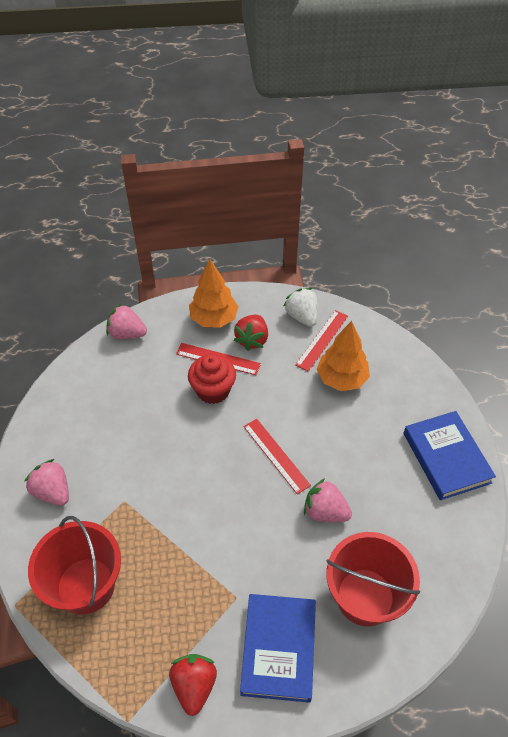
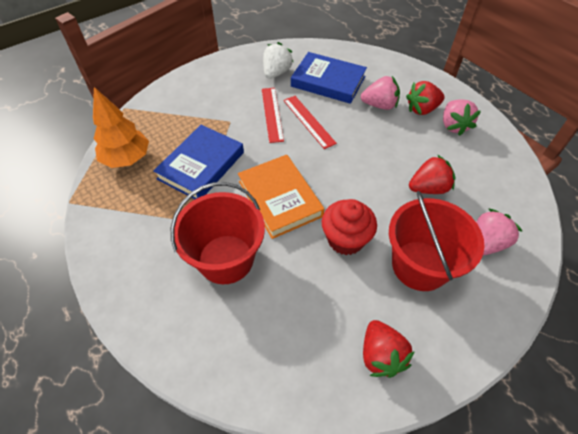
orange book: 0 -> 1
orange tree: 2 -> 1
red ruler: 3 -> 2
red strawberry: 2 -> 3

